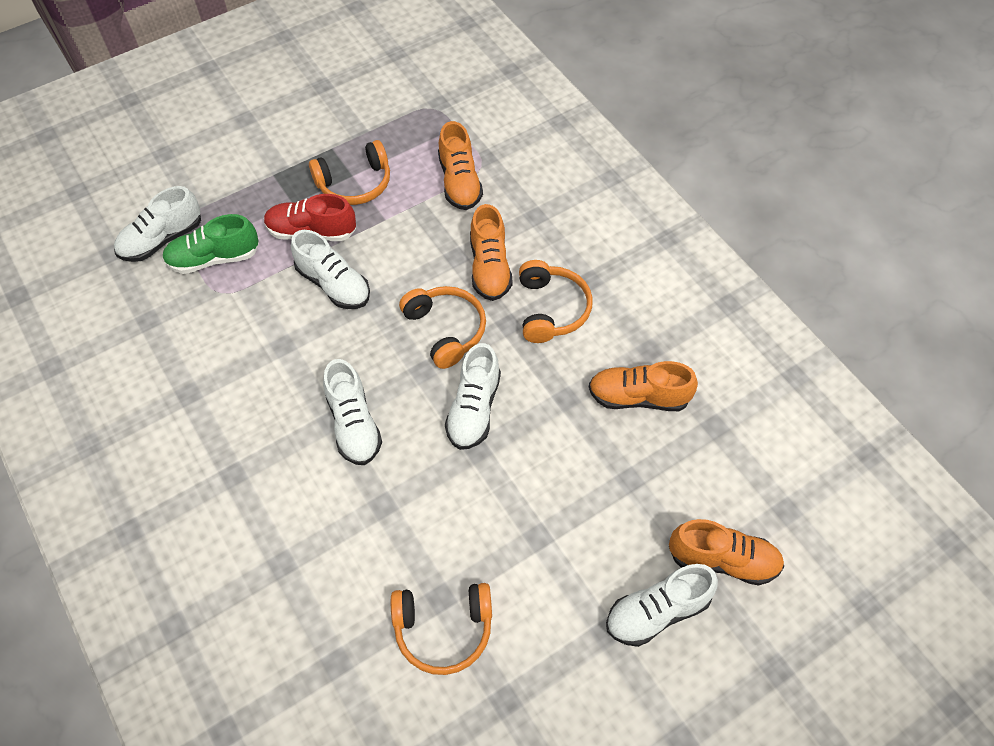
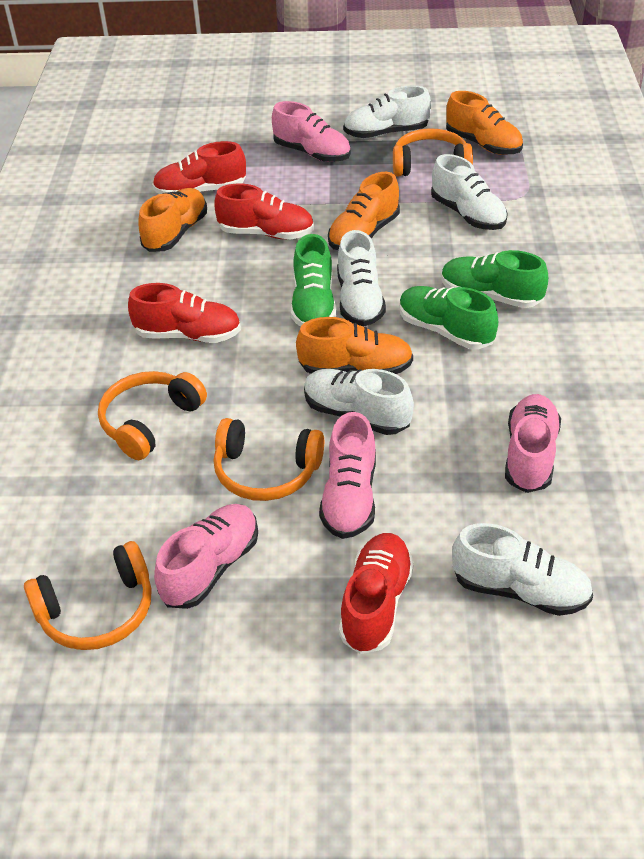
green shoe: 1 -> 3
pink shoe: 0 -> 4
red shoe: 1 -> 4

